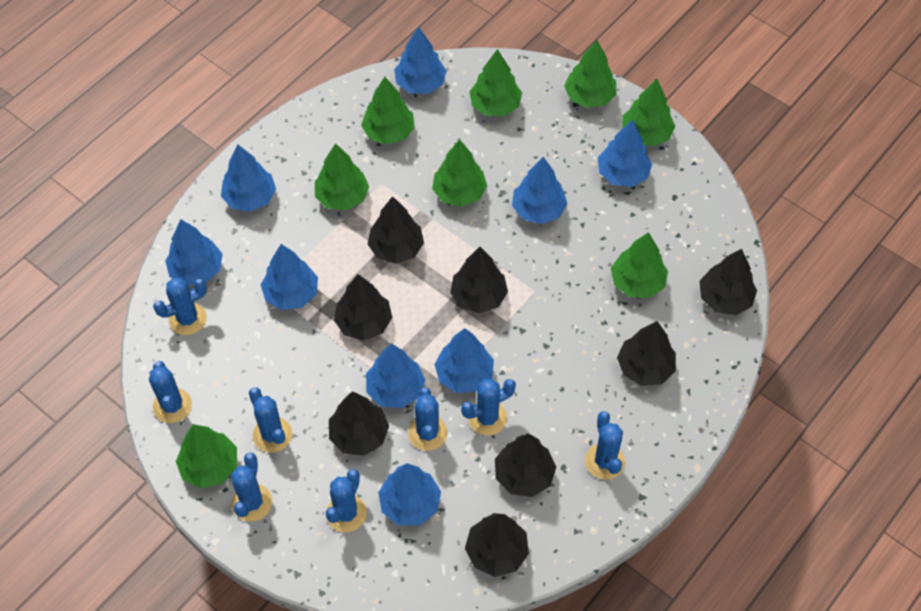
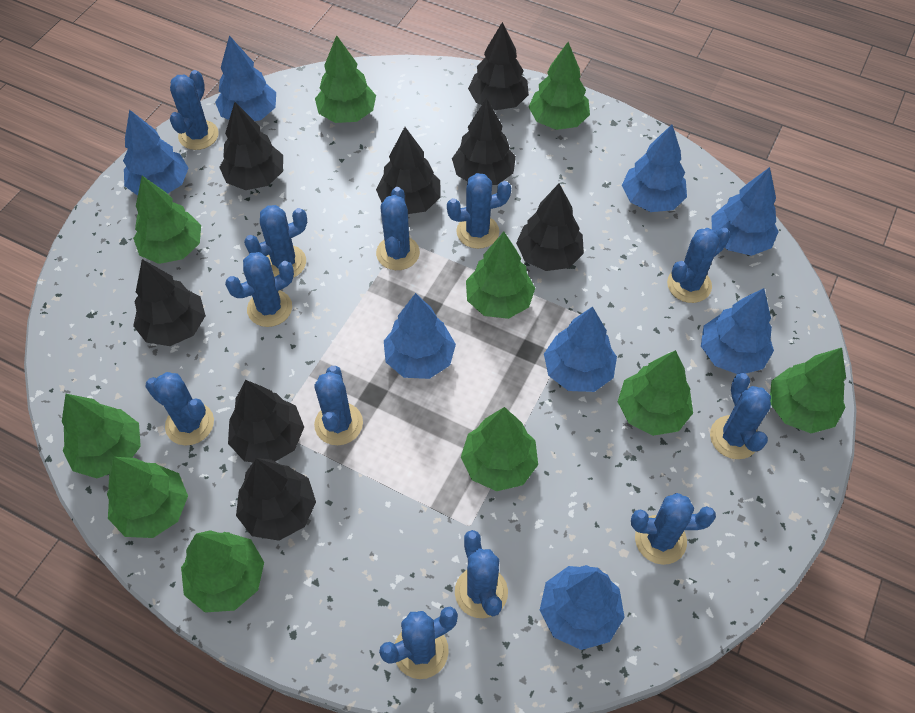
blue cactus: 8 -> 12
blue tree: 9 -> 8
green tree: 8 -> 10

